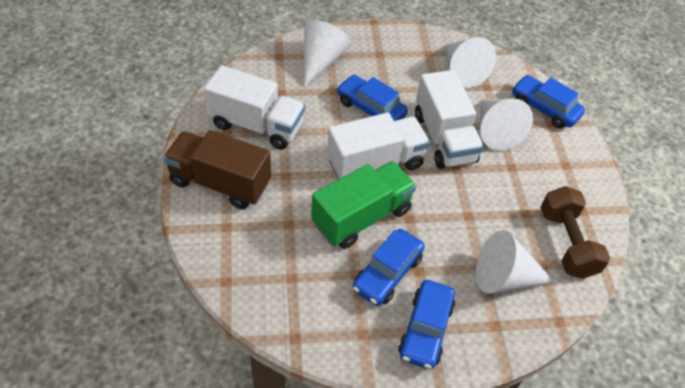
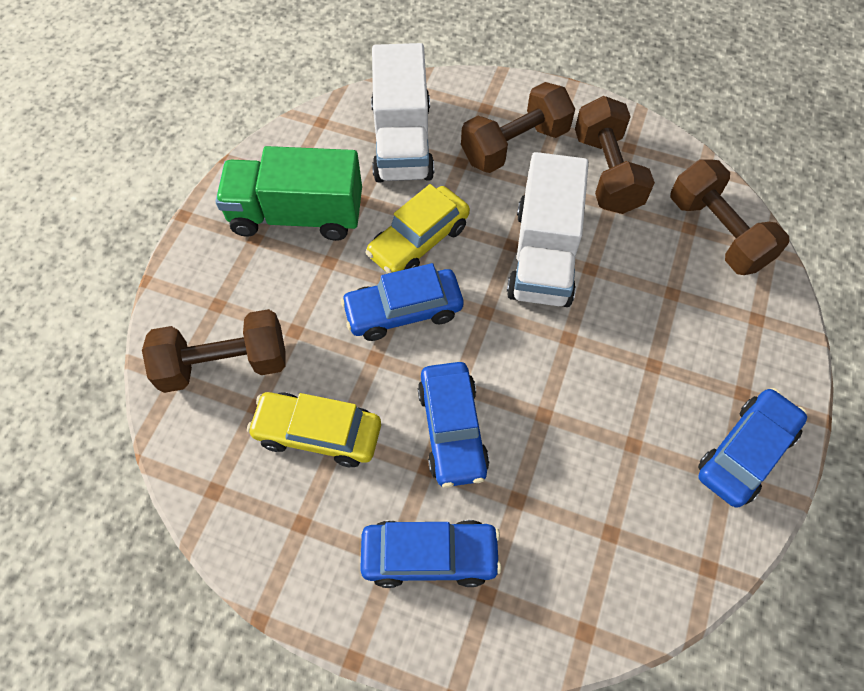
brown dumbbell: 1 -> 4
brown truck: 1 -> 0
white cone: 4 -> 0
white truck: 3 -> 2
yellow car: 0 -> 2

